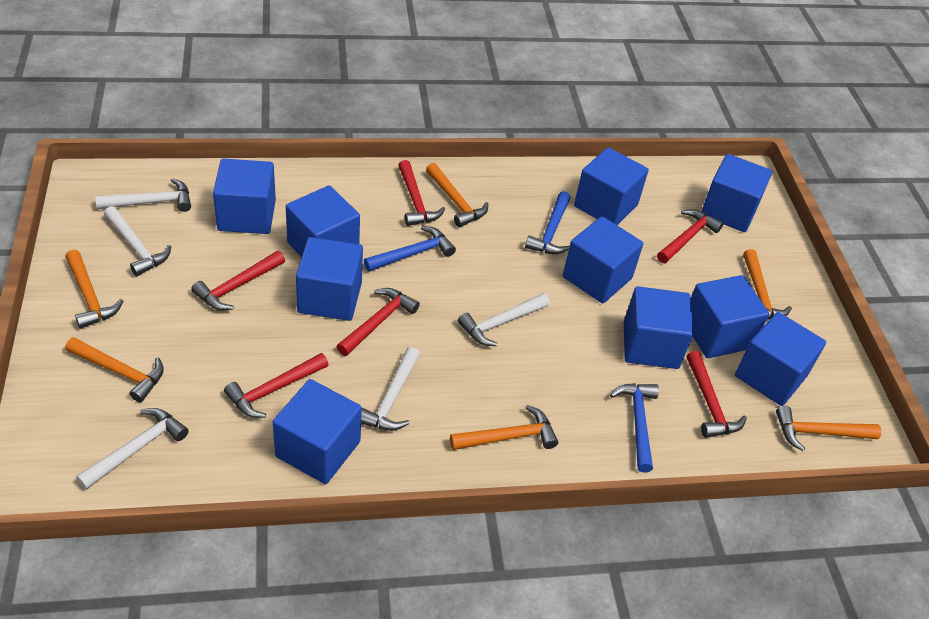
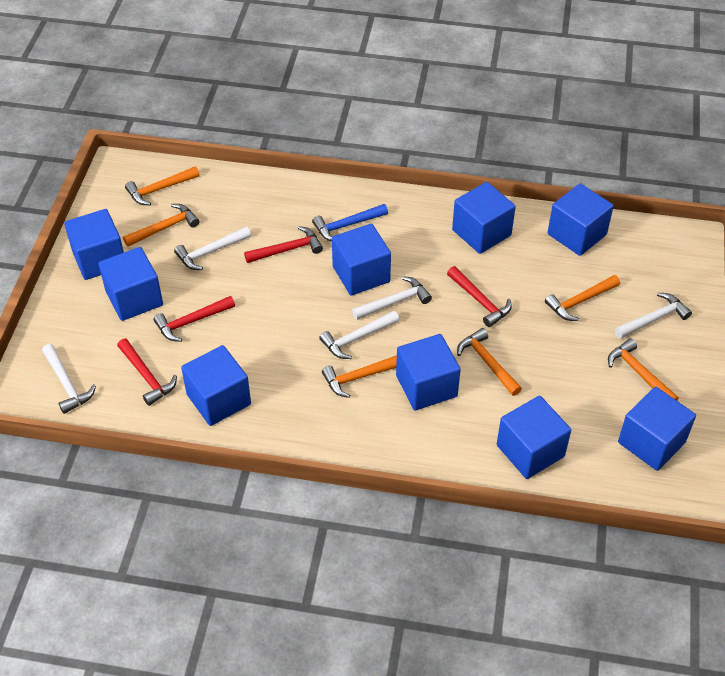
blue cube: 10 -> 9
blue hammer: 3 -> 1
red hammer: 6 -> 4

